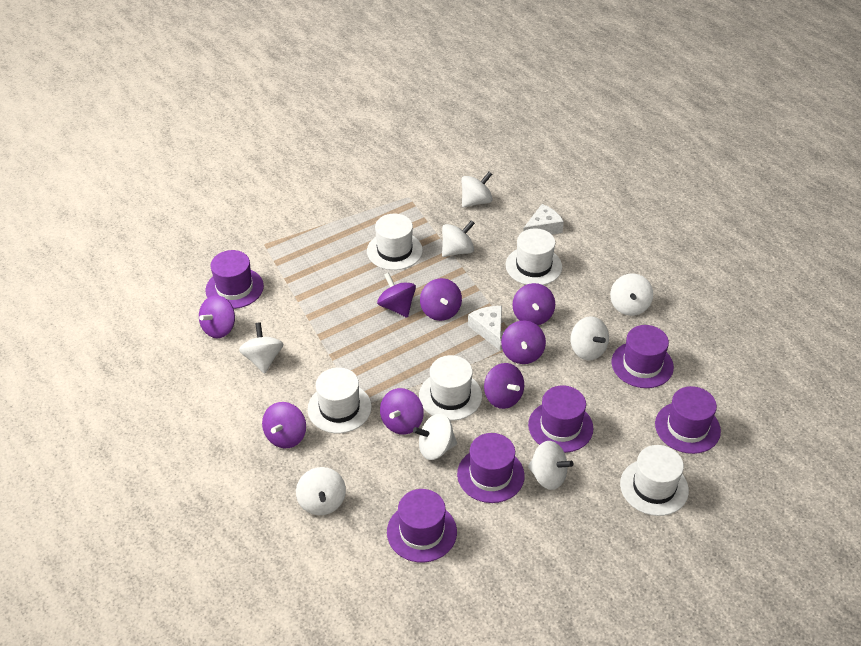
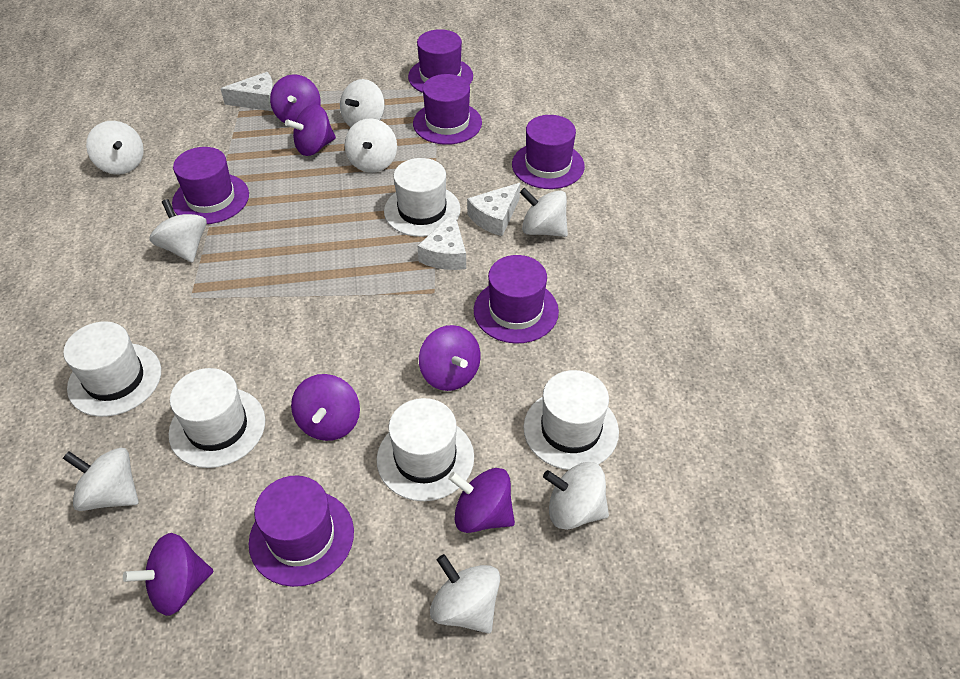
purple spinning top: 8 -> 6
white cheese: 2 -> 3

